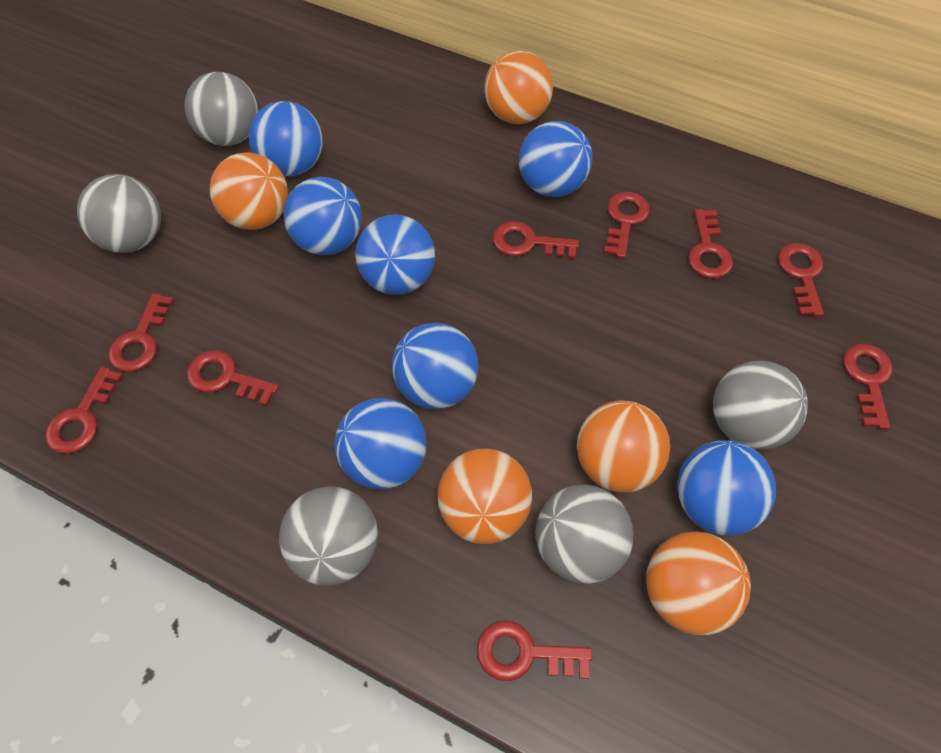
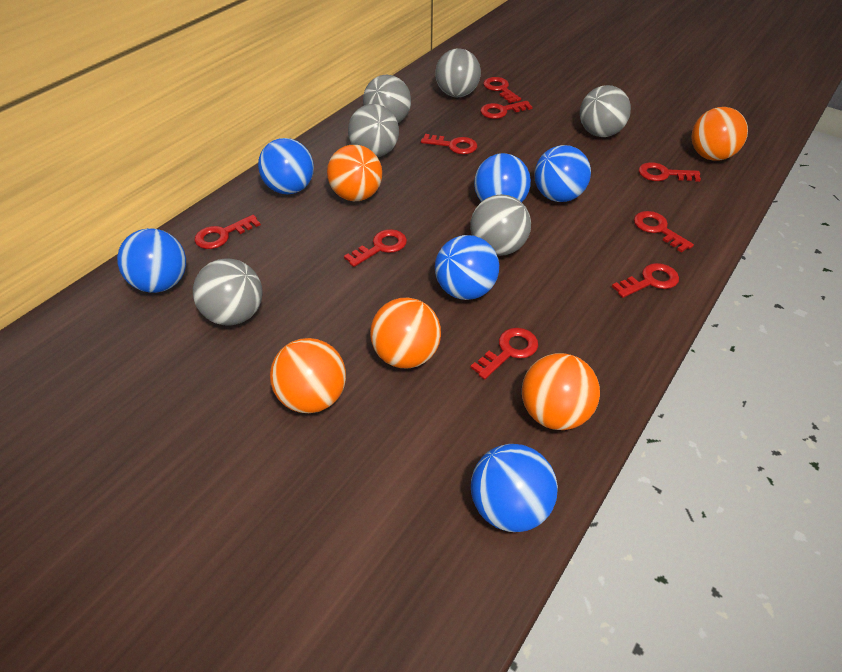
blue ball: 7 -> 6
grey ball: 5 -> 6

